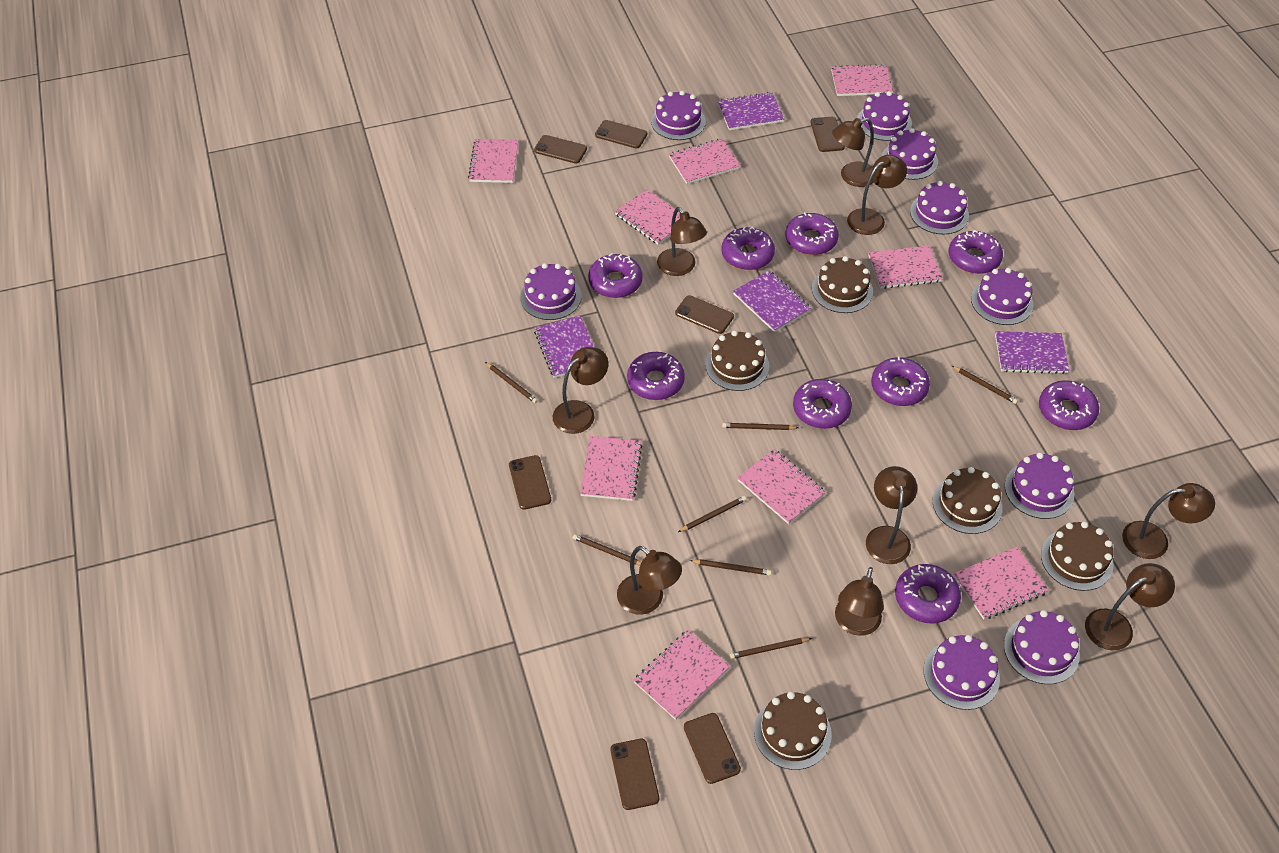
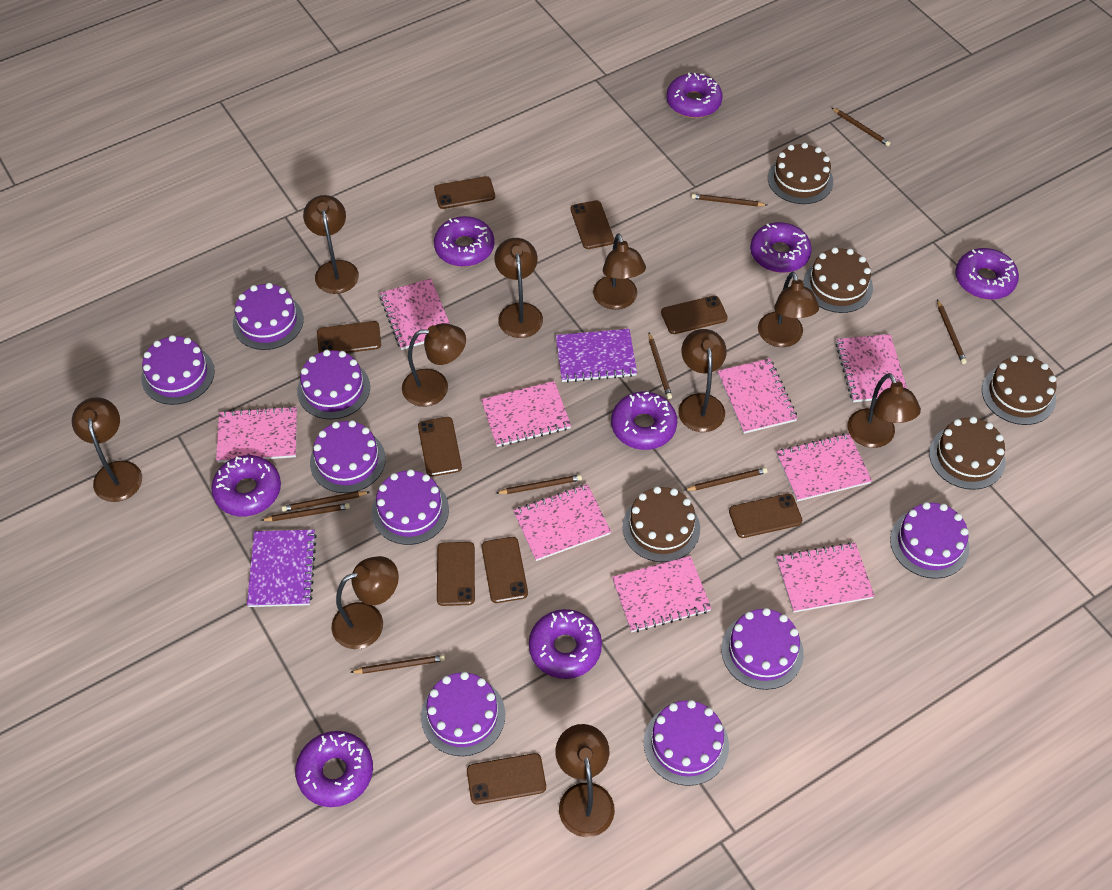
brown lamp: 9 -> 10
brown pencil: 7 -> 9
brown phone: 7 -> 9
purple donut: 9 -> 8
purple notebook: 4 -> 2

